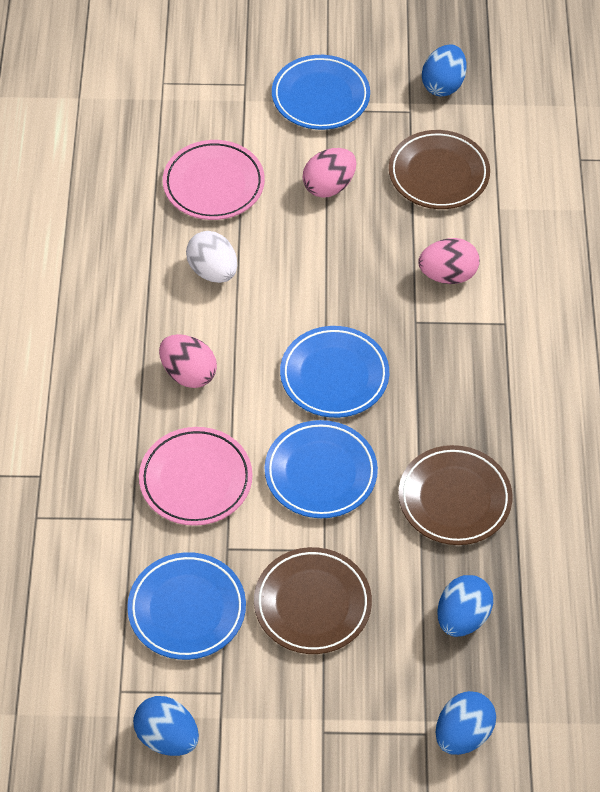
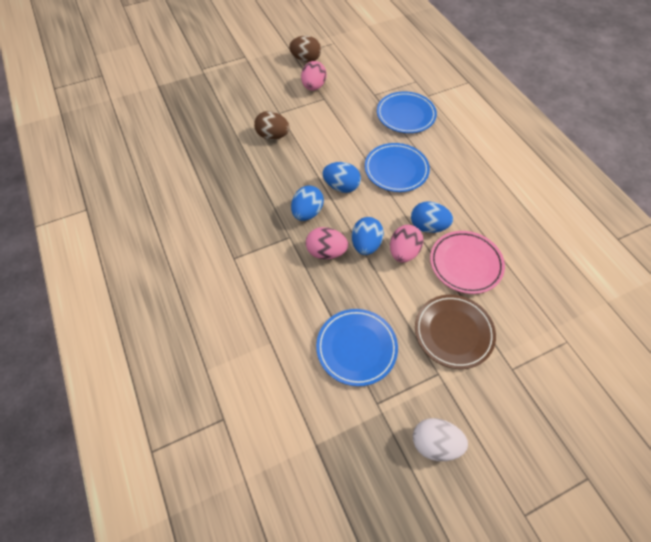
blue plate: 4 -> 3
brown egg: 0 -> 2
brown plate: 3 -> 1
pink plate: 2 -> 1

